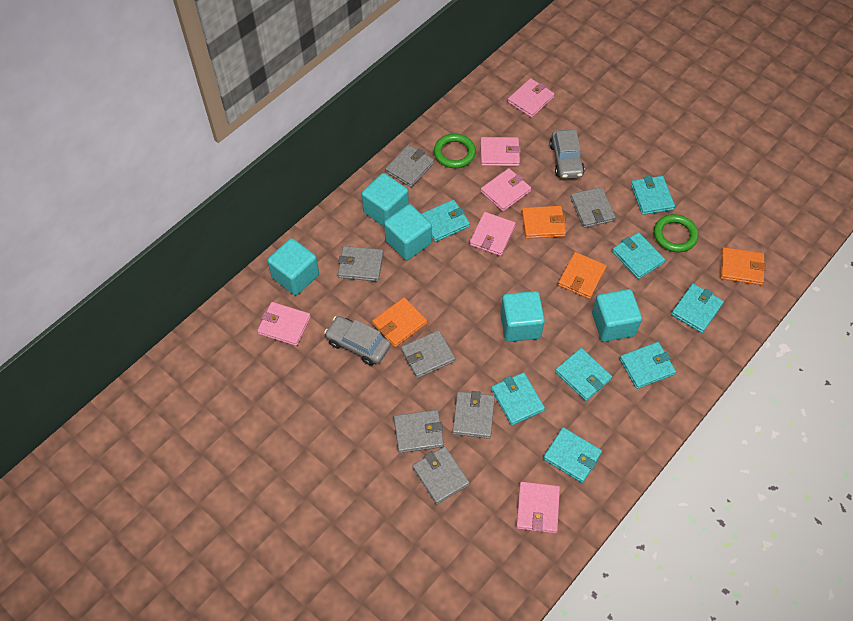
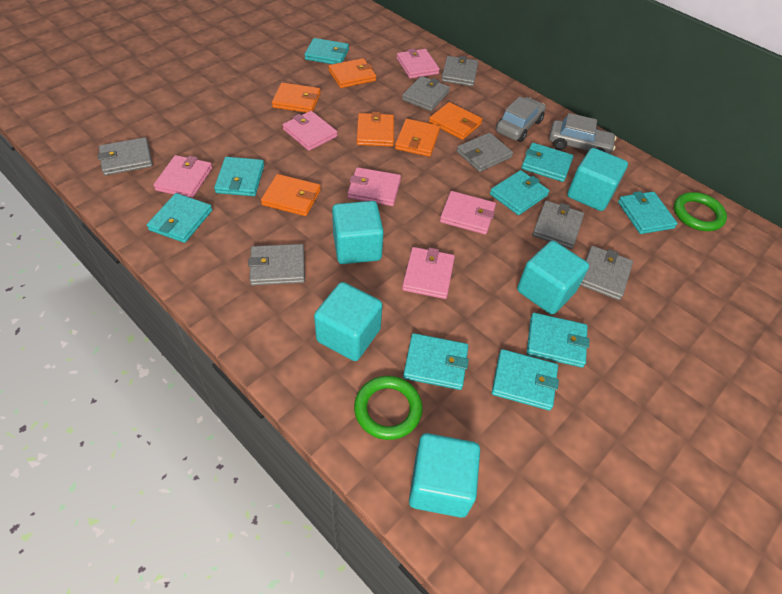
orange wallet: 4 -> 6
turquoise wallet: 8 -> 9

